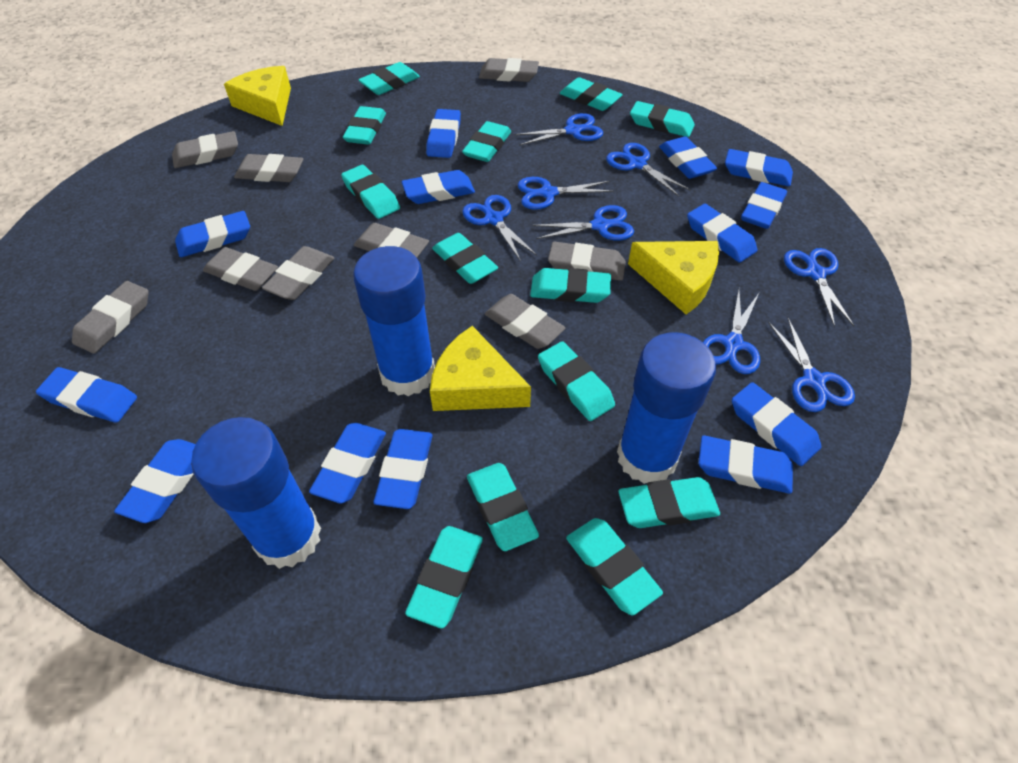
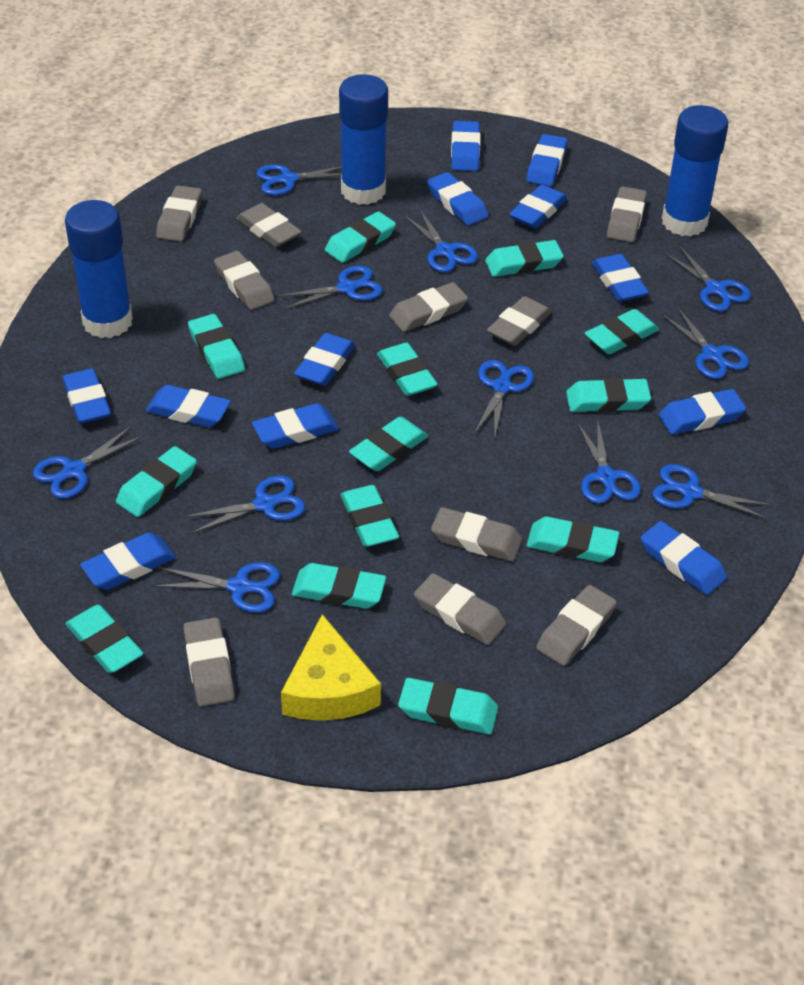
blue eraser: 13 -> 12
blue scissors: 8 -> 11
grey eraser: 9 -> 10
yellow cheese: 3 -> 1

